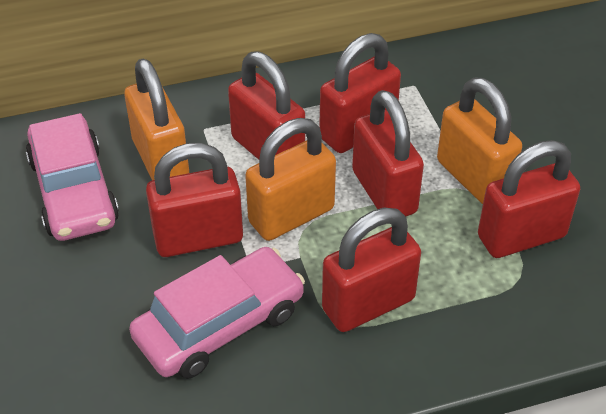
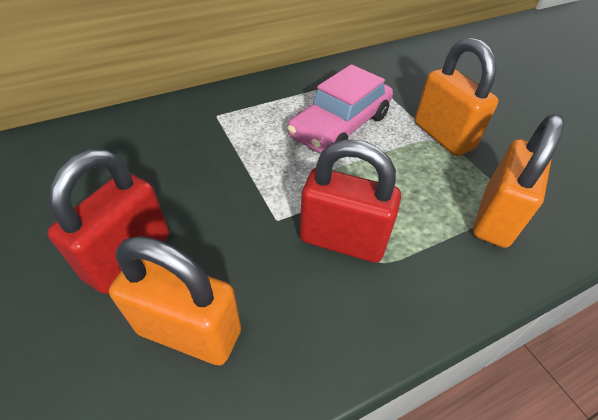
pink car: 2 -> 1
red padlock: 6 -> 2

